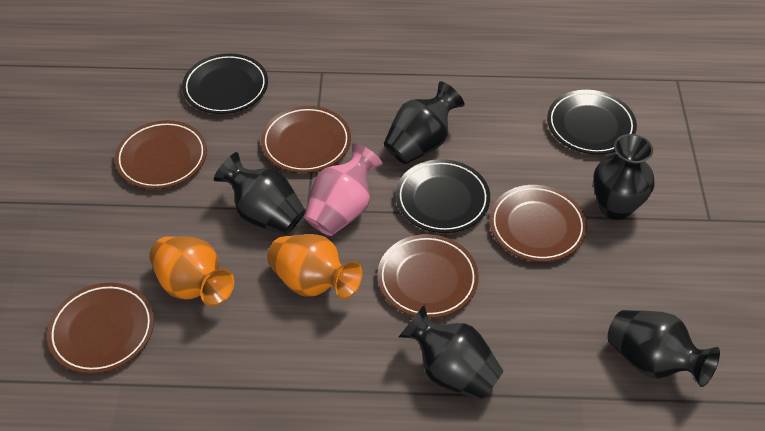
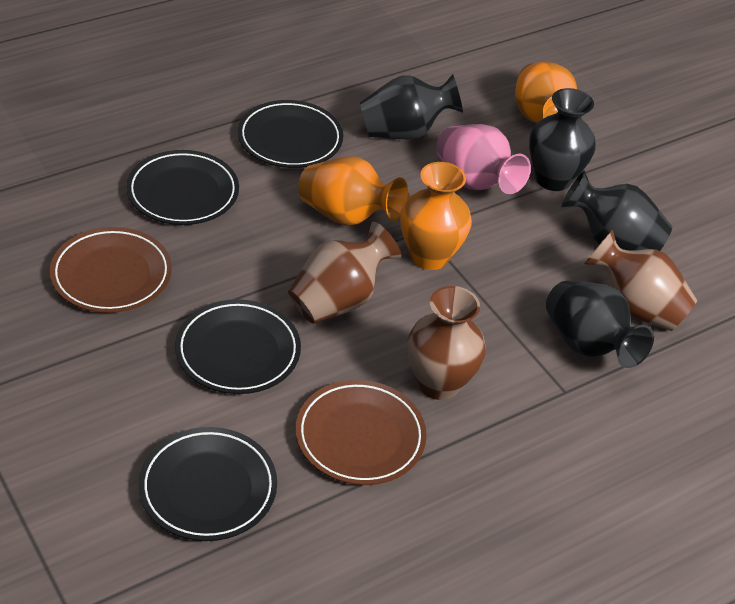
black plate: 3 -> 4
black vase: 5 -> 4
brown plate: 5 -> 2
brown vase: 0 -> 3
orange vase: 2 -> 3

